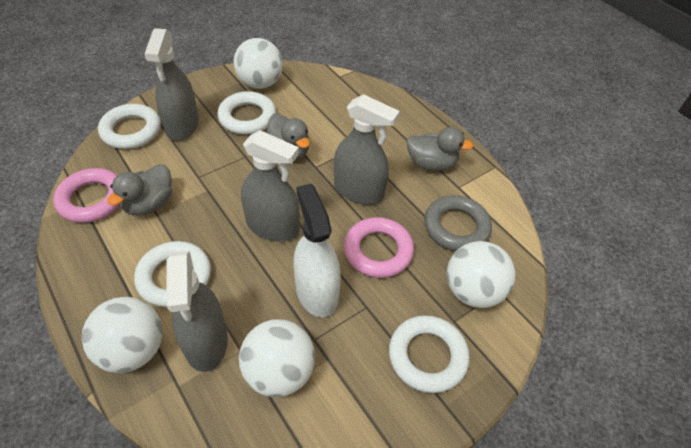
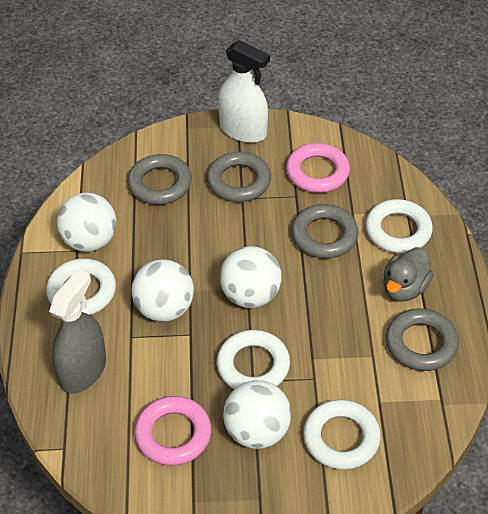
grey duck: 3 -> 1
grey ring: 1 -> 4
grey spray bottle: 4 -> 1

